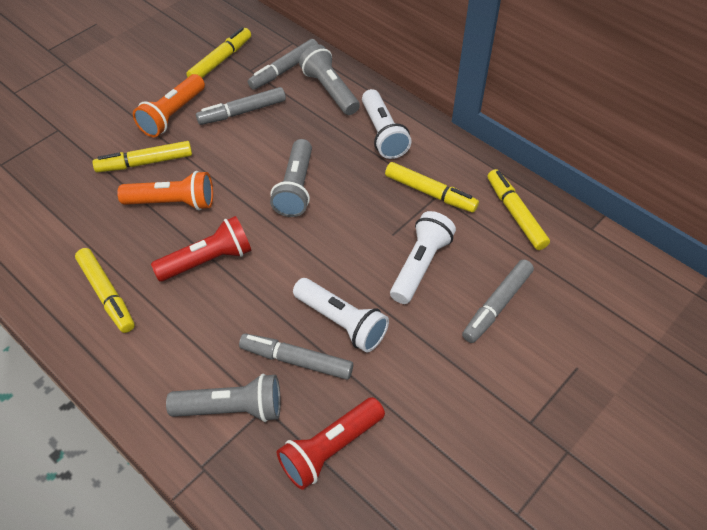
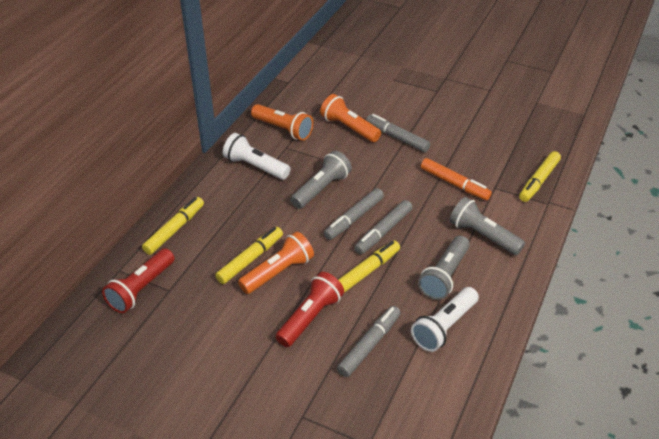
orange flashlight: 2 -> 3
orange marker: 0 -> 1
white flashlight: 3 -> 2
yellow marker: 5 -> 4

